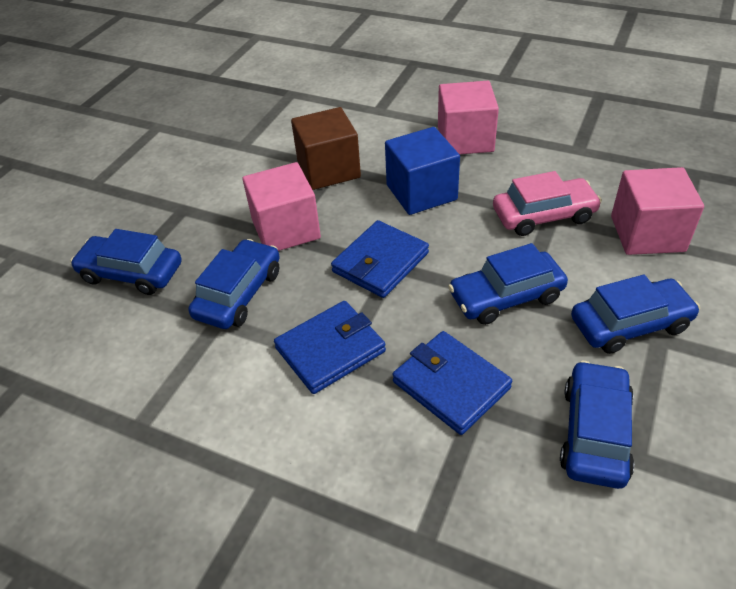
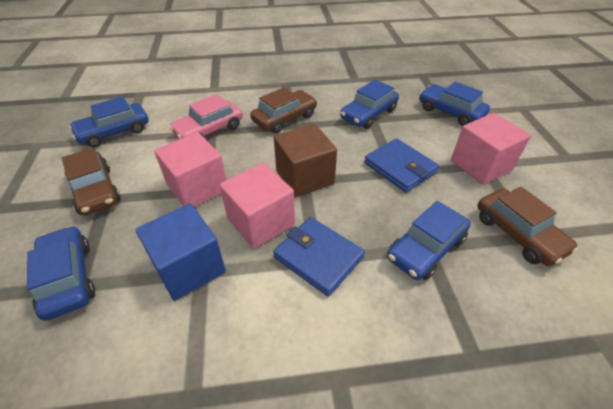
blue wallet: 3 -> 2
brown car: 0 -> 3

